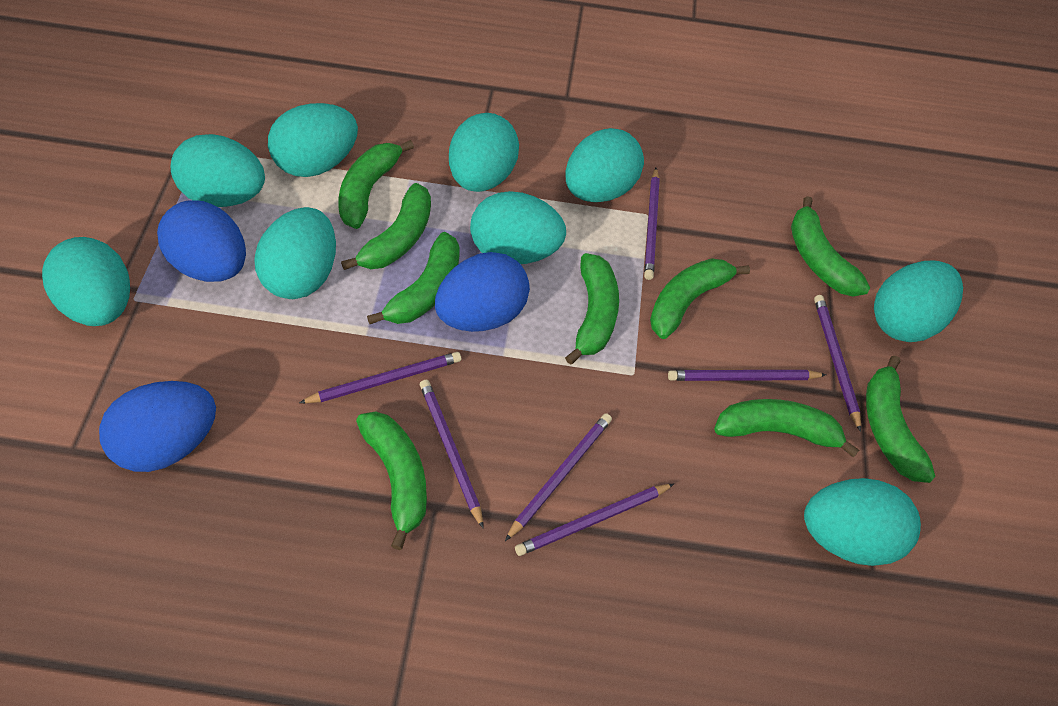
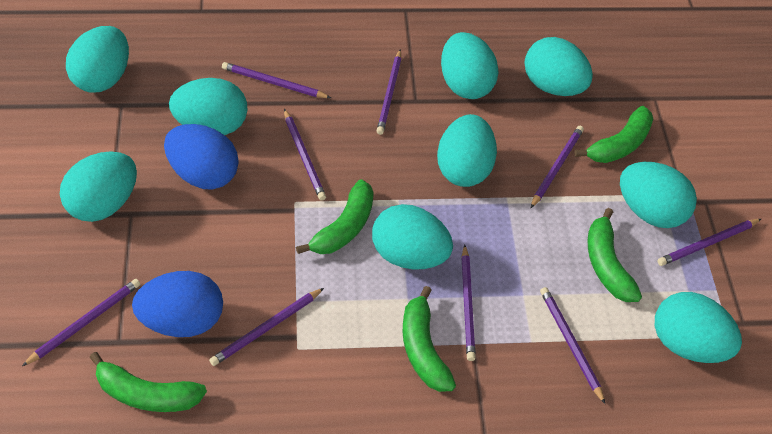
blue egg: 3 -> 2
green banana: 9 -> 5
purple pencil: 7 -> 9

